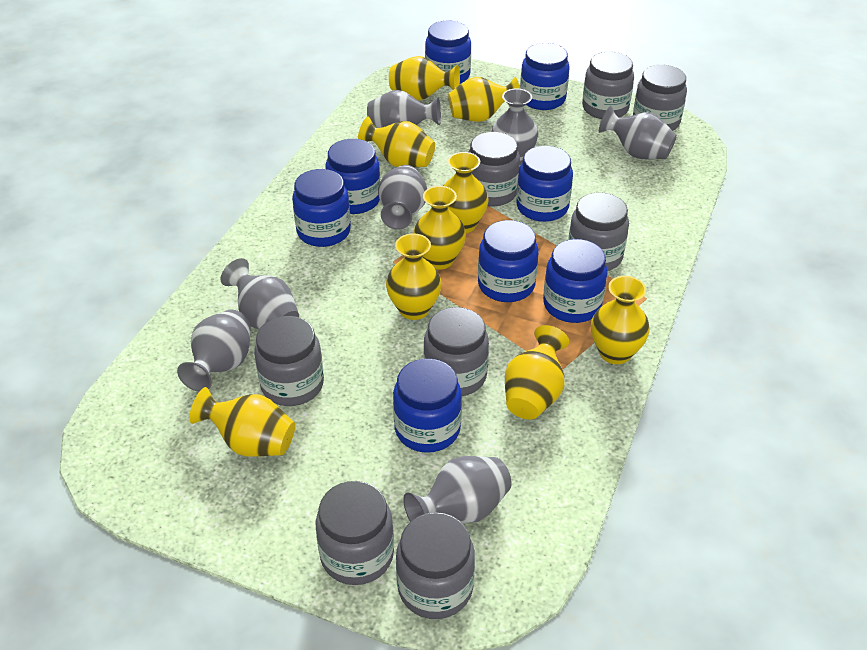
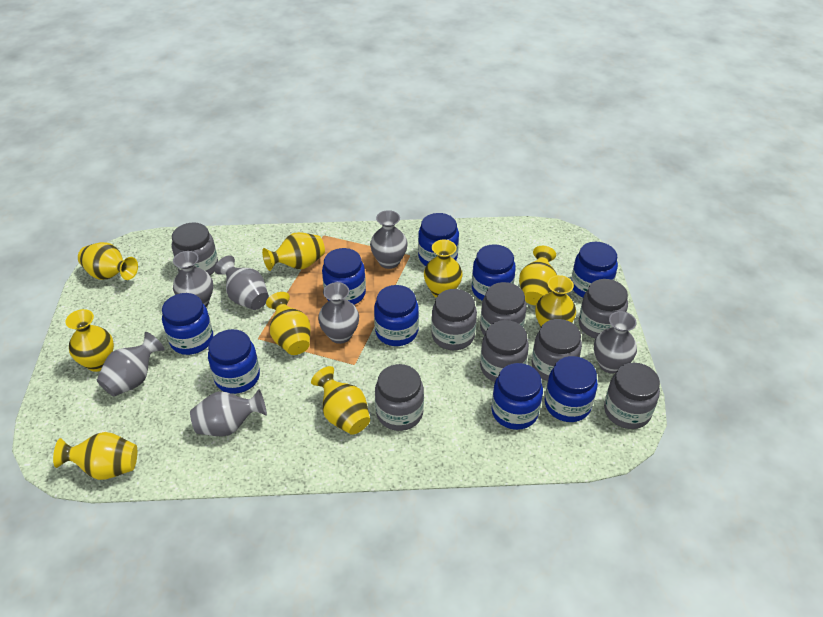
blue jar: 8 -> 9

